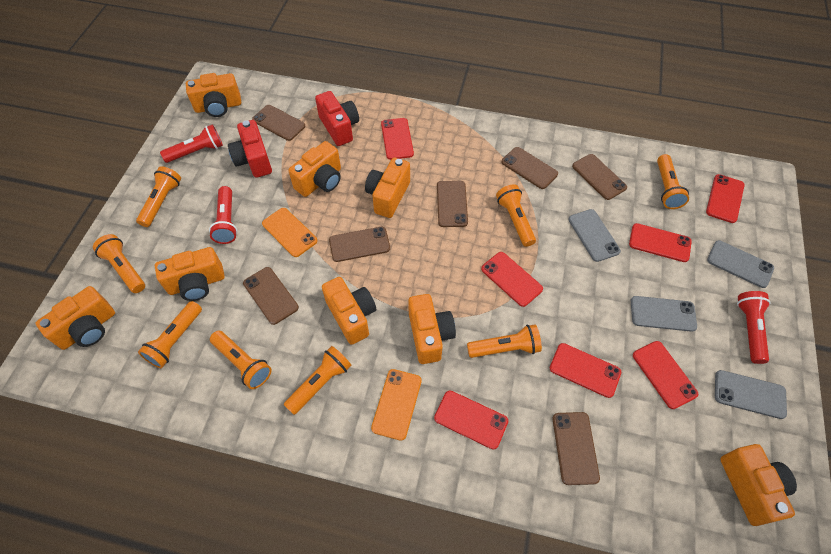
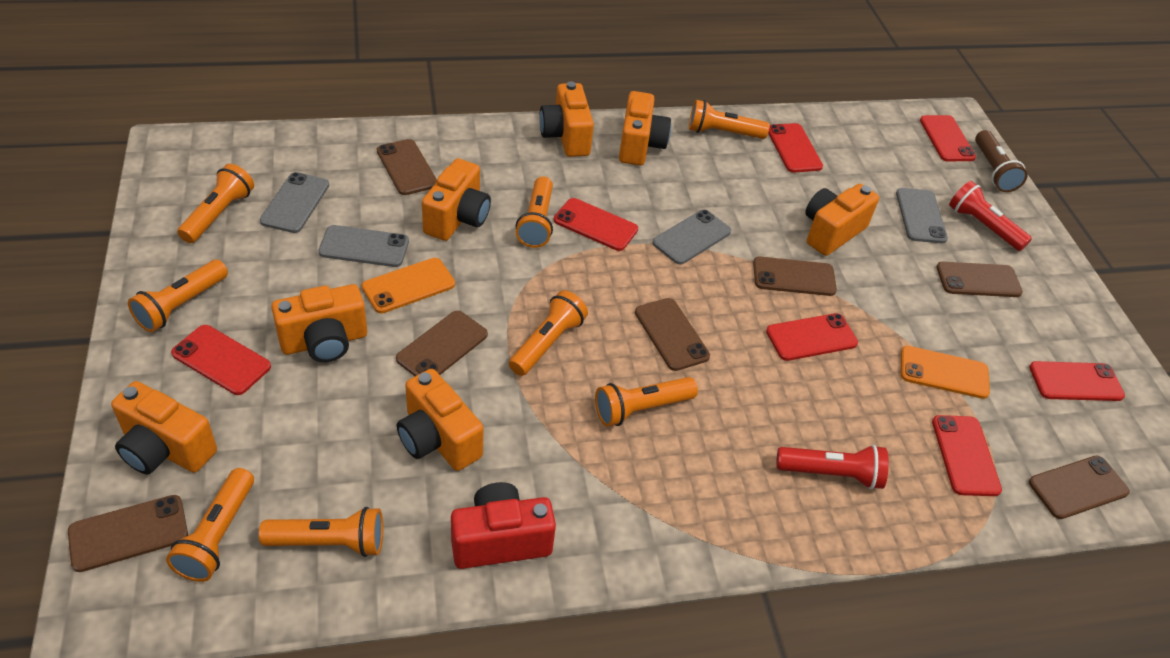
brown flashlight: 0 -> 1
orange camera: 8 -> 7
red camera: 2 -> 1
red flashlight: 3 -> 2

